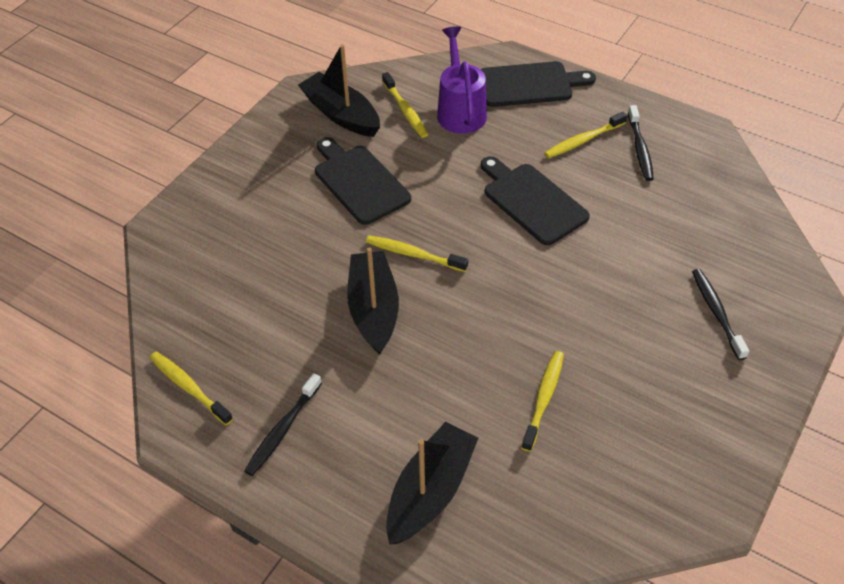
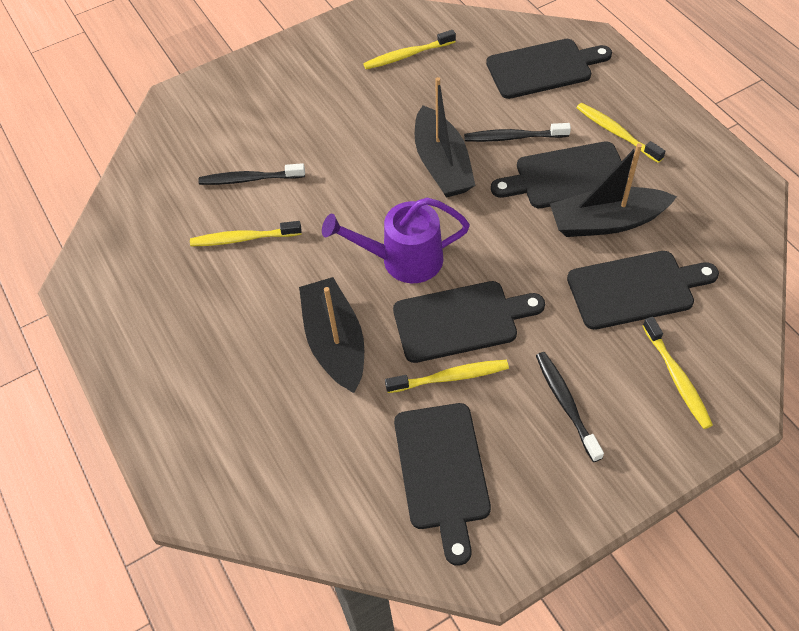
black cutting board: 3 -> 5

